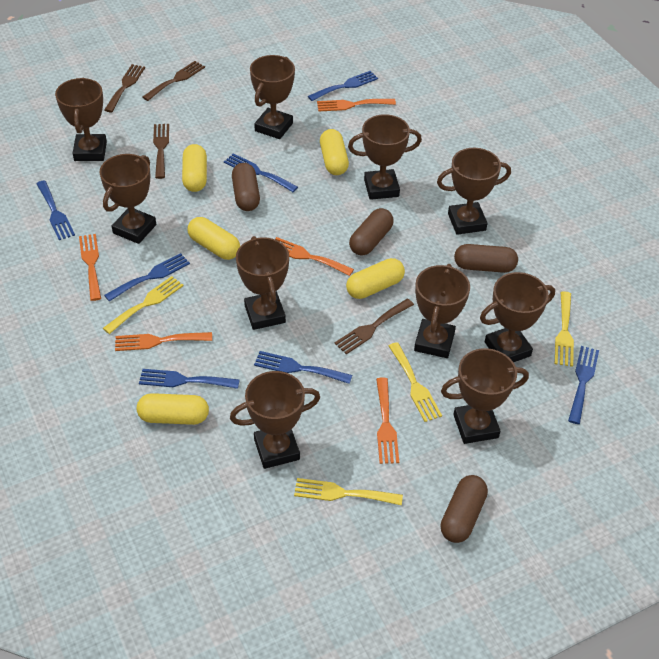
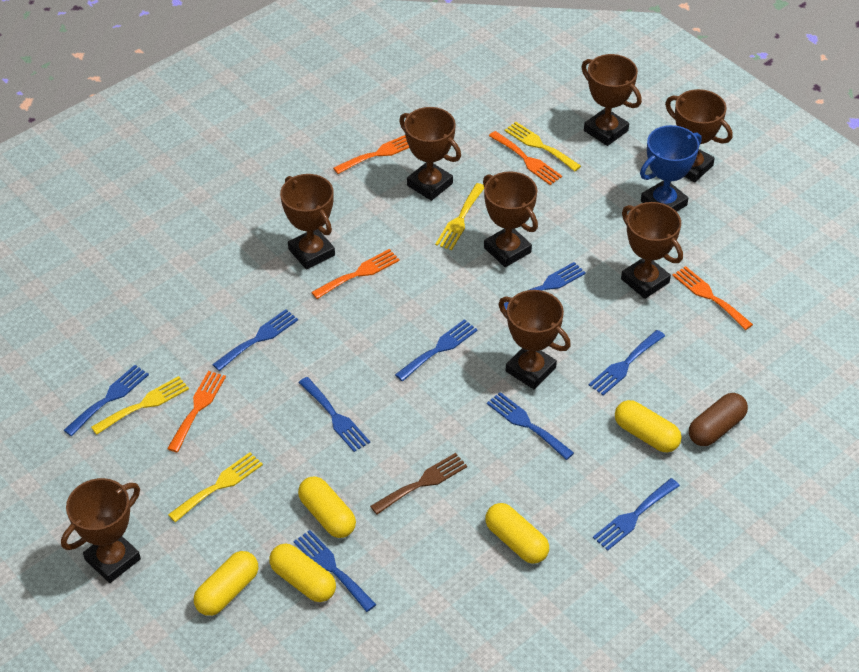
blue fork: 7 -> 9
blue trophy: 0 -> 1
brown capsule: 4 -> 1
brown fork: 4 -> 1
brown trophy: 10 -> 8

